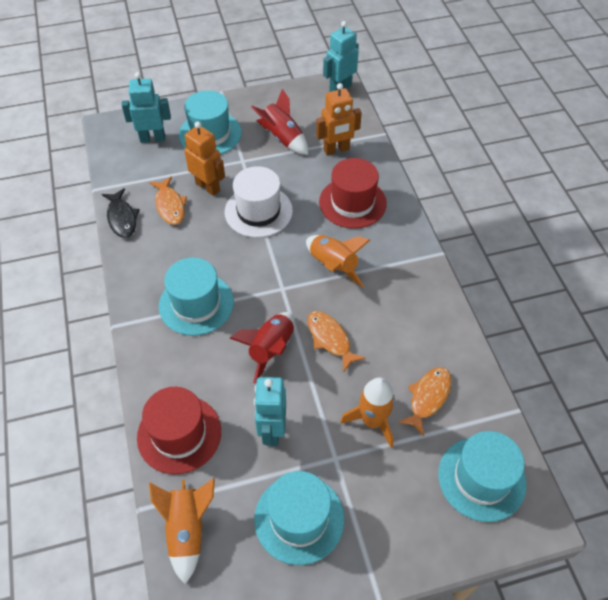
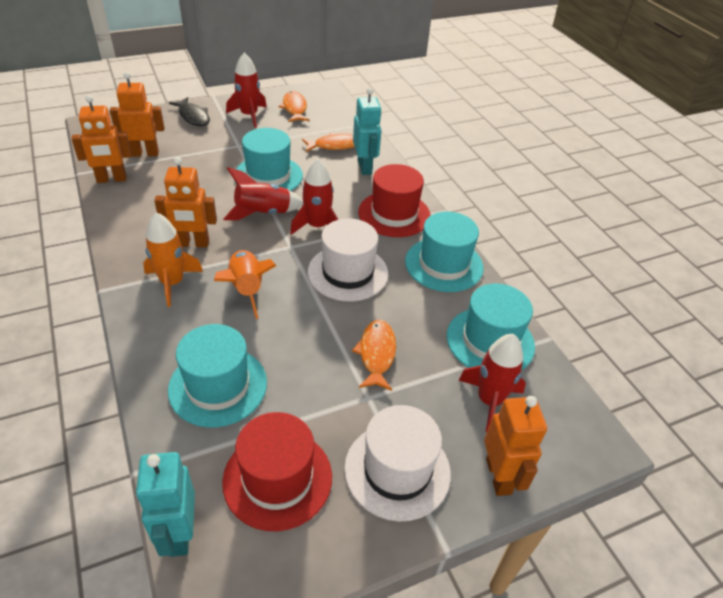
orange robot: 2 -> 4
orange rocket: 3 -> 2
red rocket: 2 -> 4
turquoise robot: 3 -> 2
white hat: 1 -> 2

